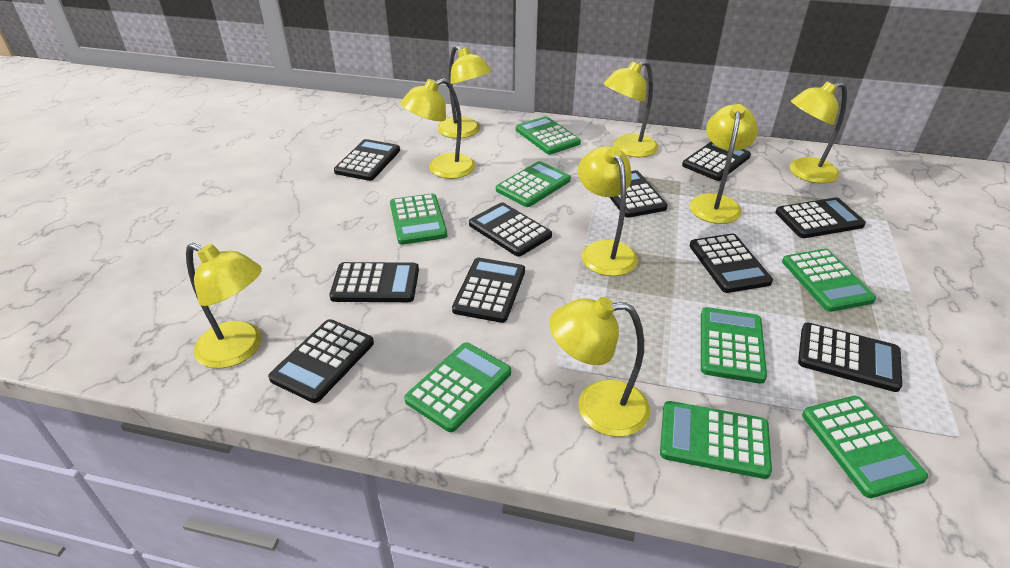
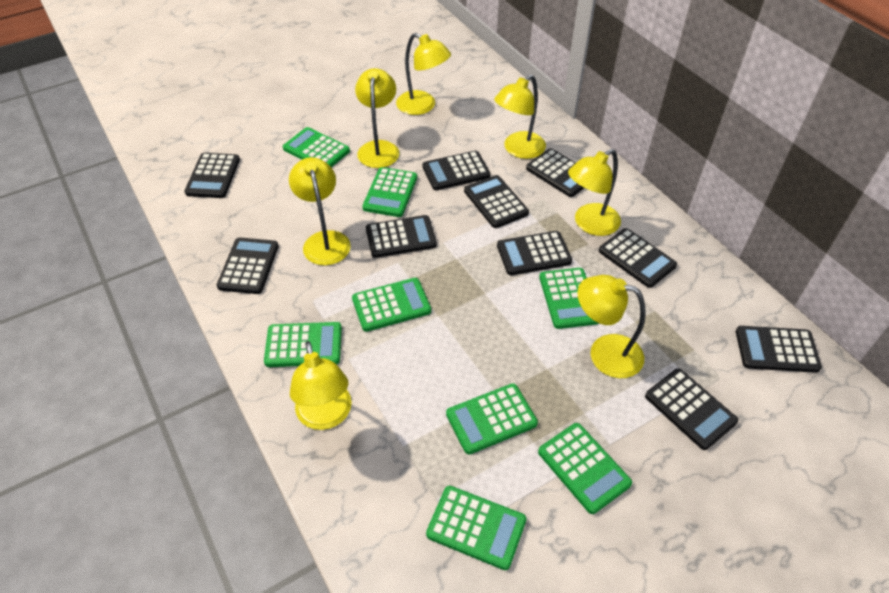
yellow lamp: 8 -> 7

